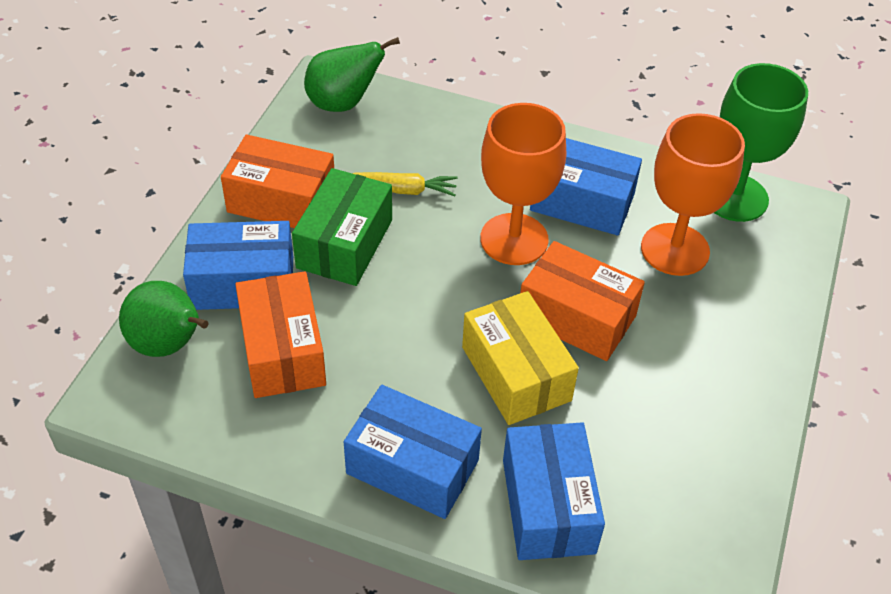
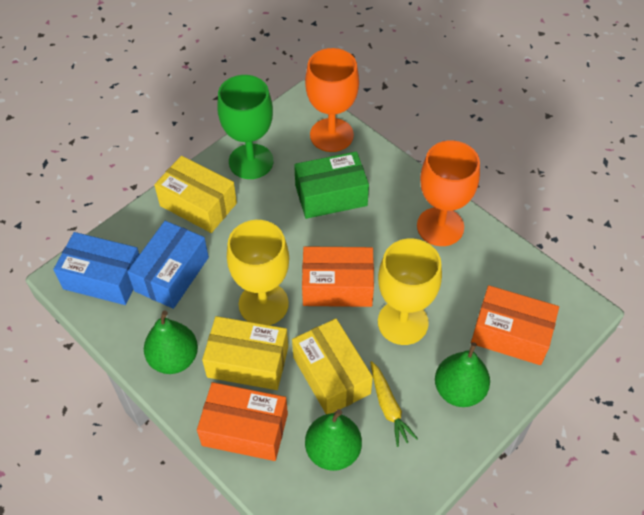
blue box: 4 -> 2
green pear: 2 -> 3
yellow box: 1 -> 3
yellow goblet: 0 -> 2

